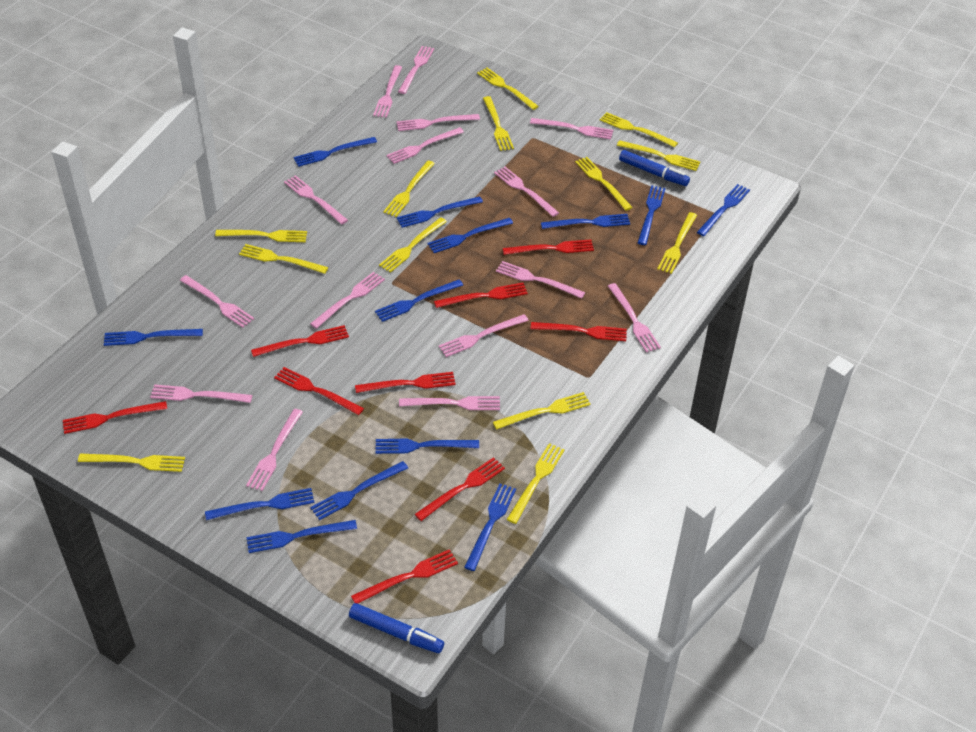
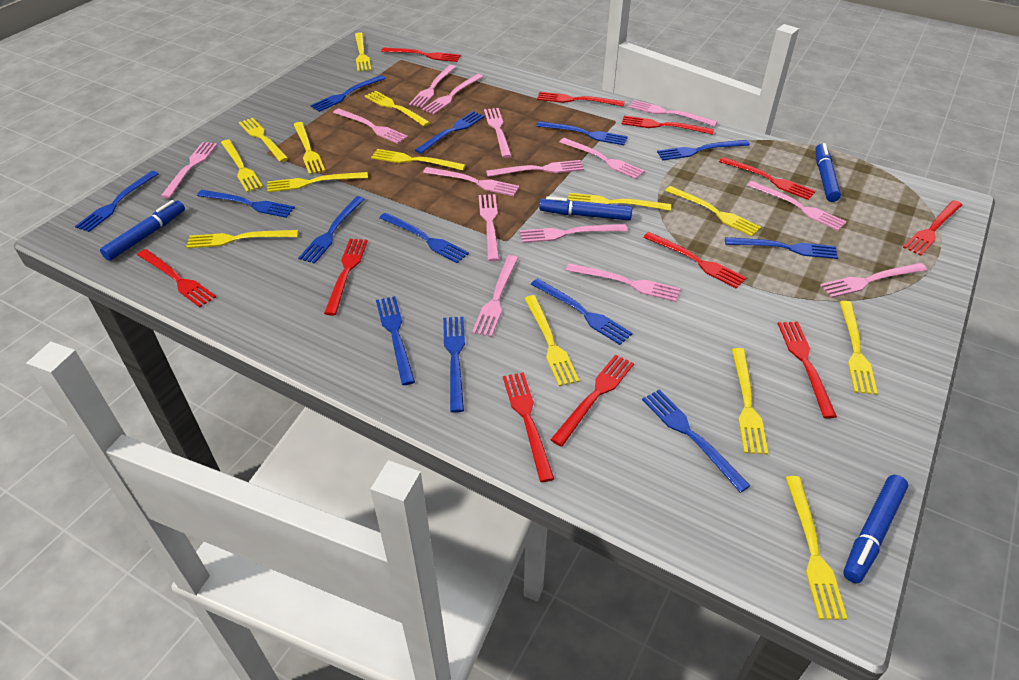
blue marker: 2 -> 4
red fork: 9 -> 11
yellow fork: 13 -> 14

